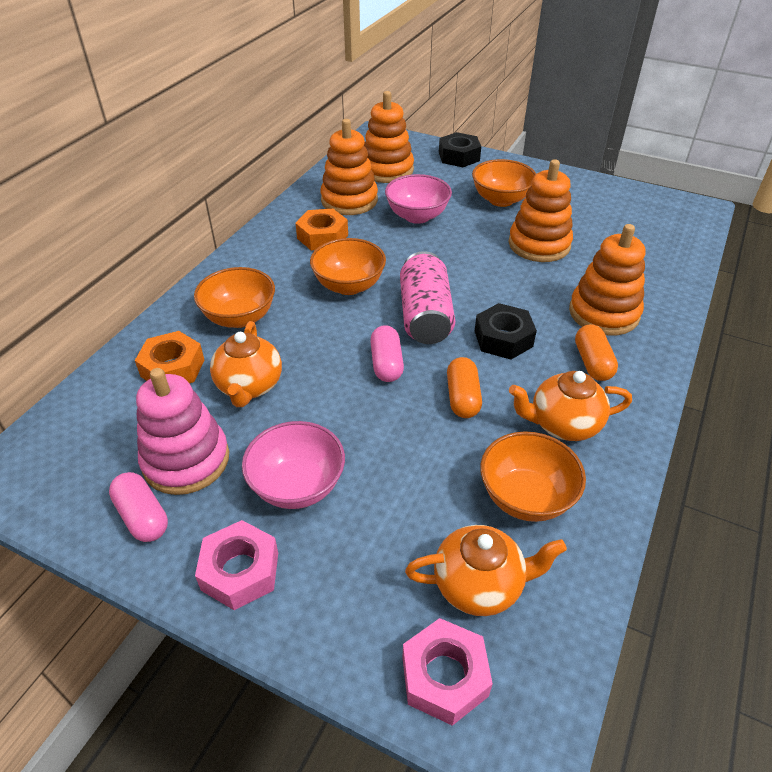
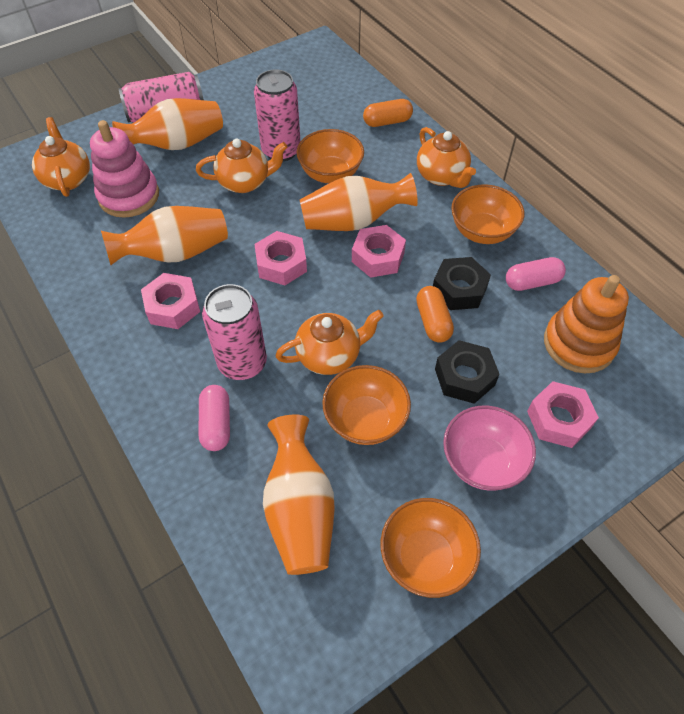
orange nut: 2 -> 0
orange stacking toy: 4 -> 1
orange teapot: 3 -> 4
orange vase: 0 -> 4
pink bowl: 2 -> 1
pink can: 1 -> 3
pink nut: 2 -> 4

